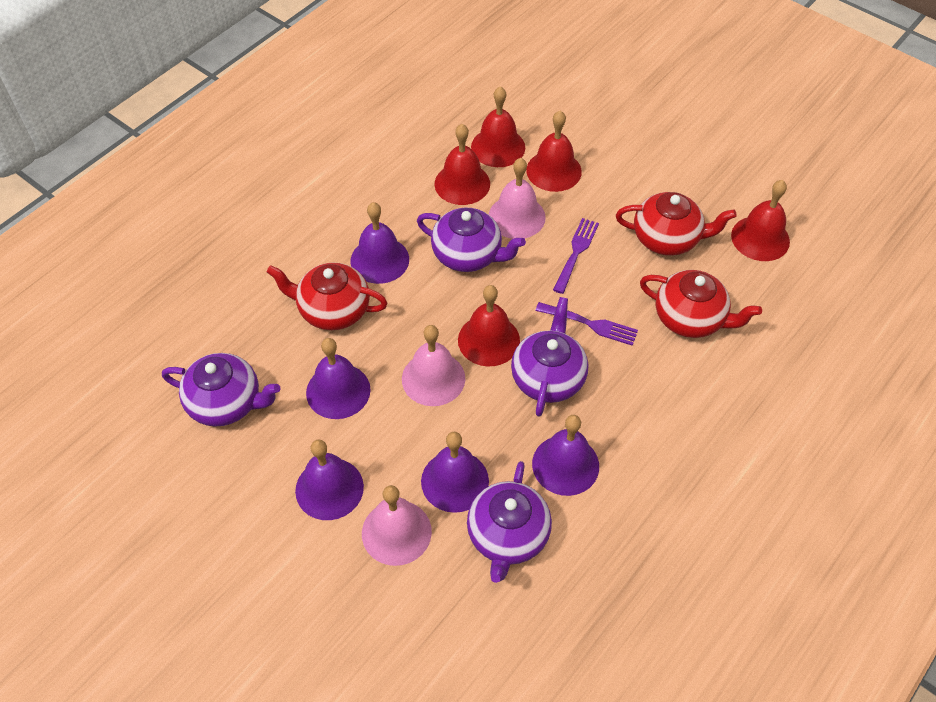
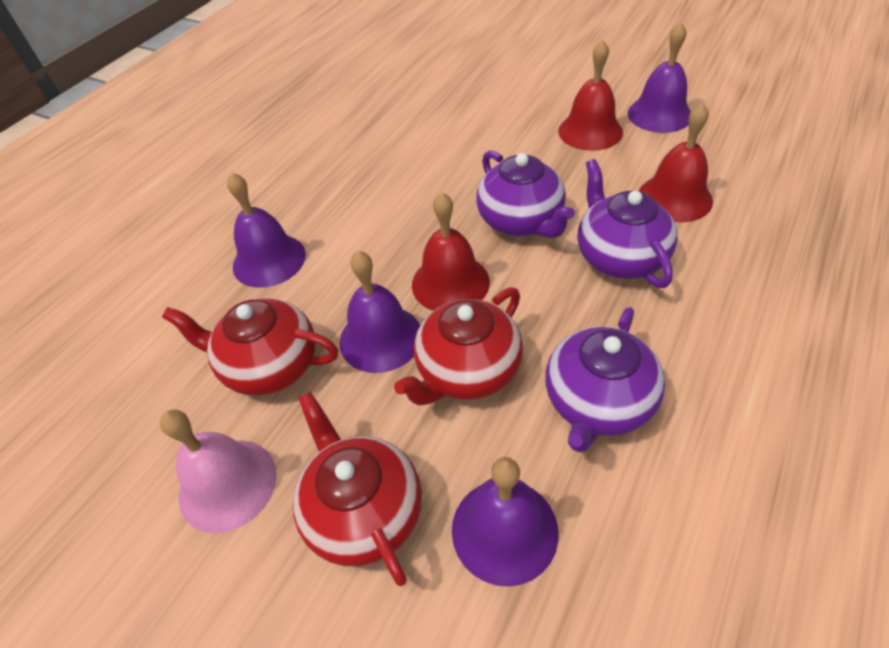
pink bell: 3 -> 1
purple bell: 5 -> 4
purple fork: 2 -> 0
purple teapot: 4 -> 3
red bell: 5 -> 3

